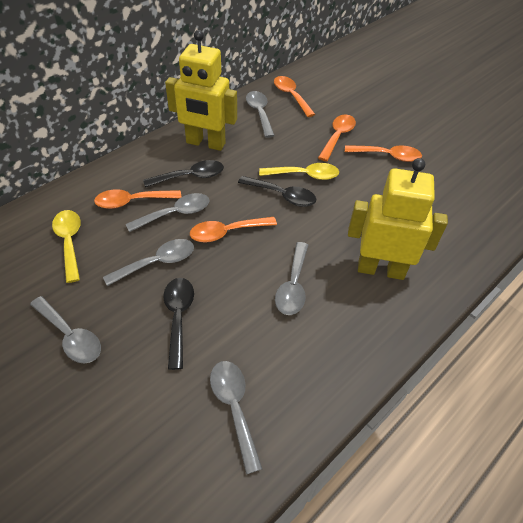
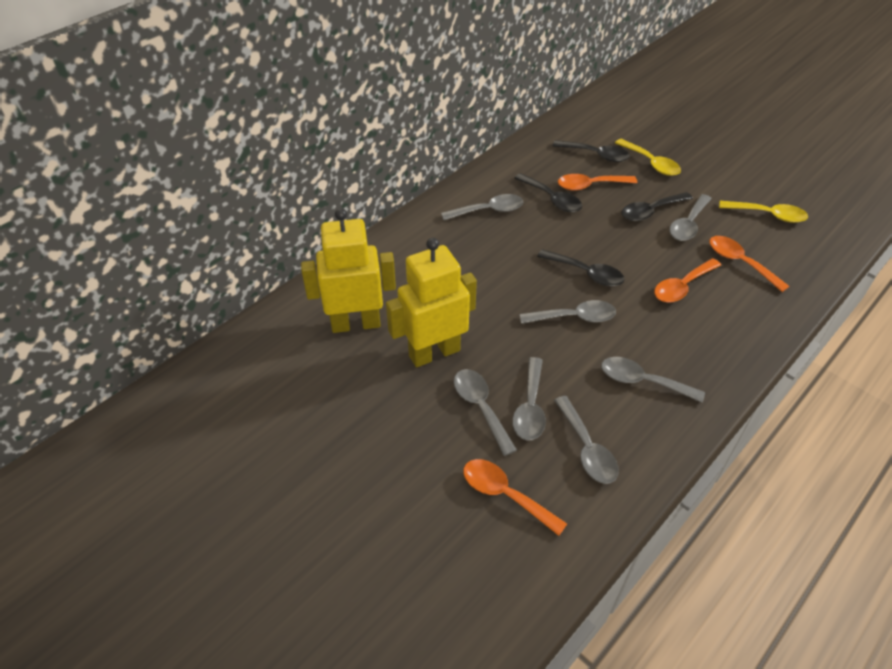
black spoon: 3 -> 4
grey spoon: 6 -> 7
orange spoon: 5 -> 4

